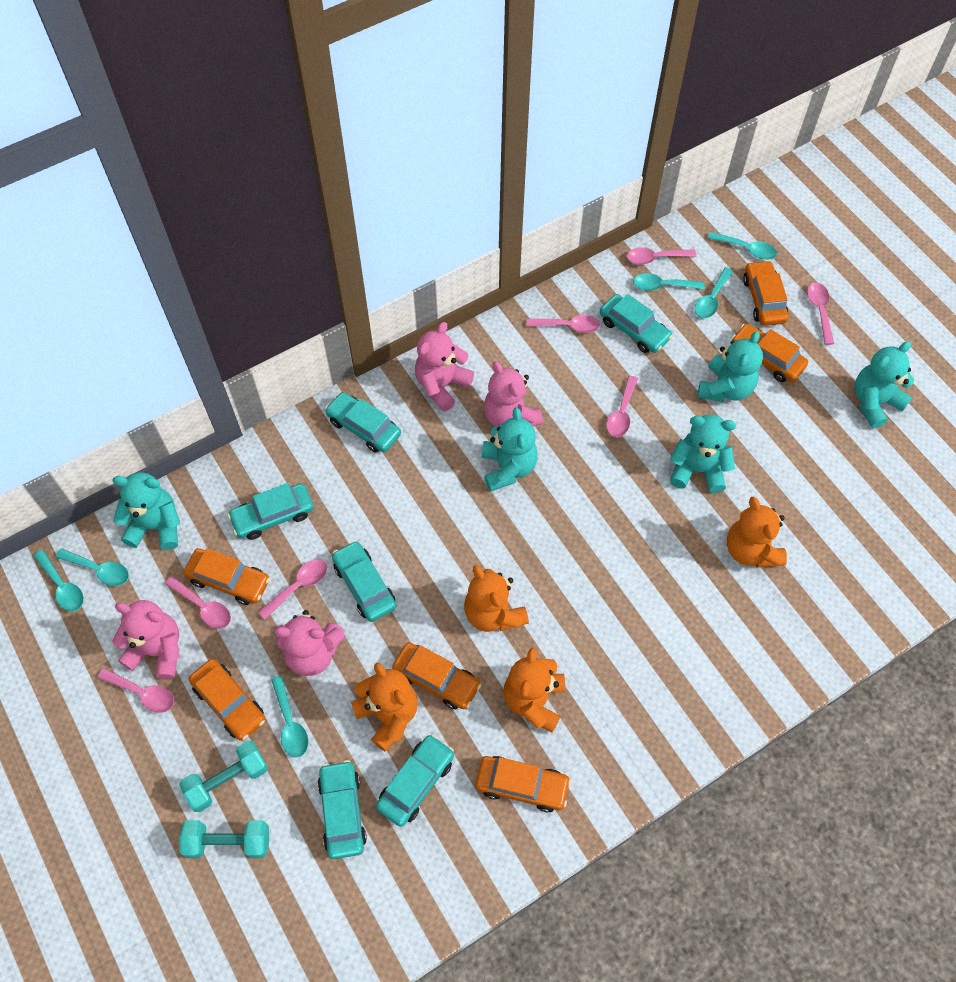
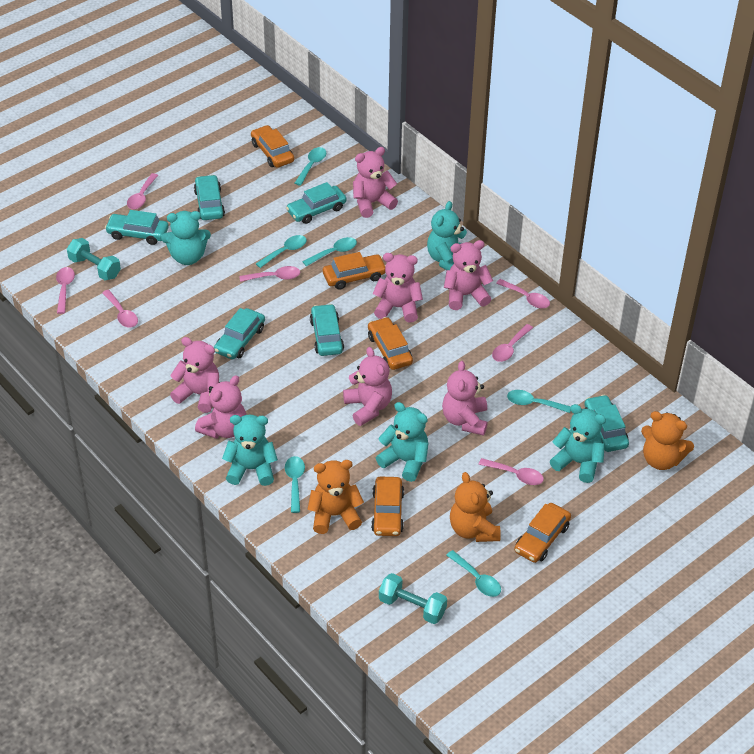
orange car: 6 -> 5
orange teddy bear: 4 -> 3
pink teddy bear: 4 -> 7

